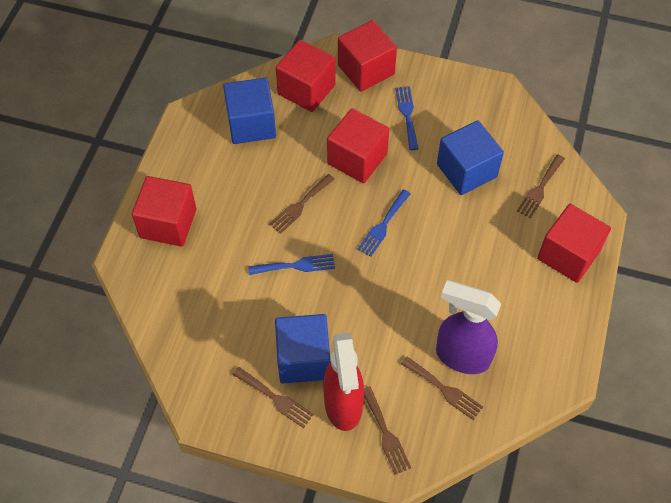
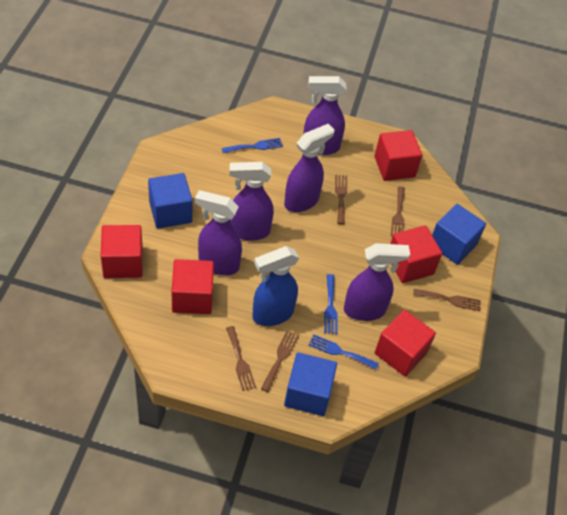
blue spray bottle: 0 -> 1
purple spray bottle: 1 -> 5
red spray bottle: 1 -> 0

